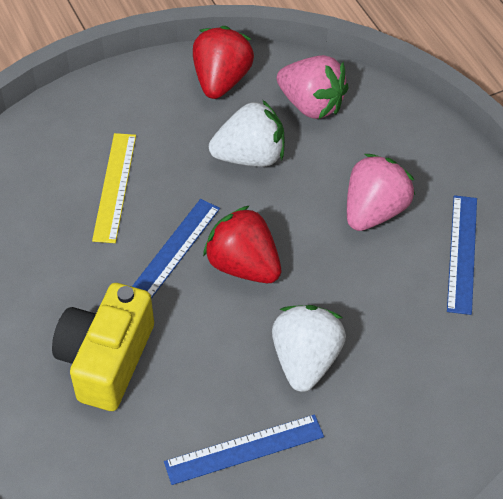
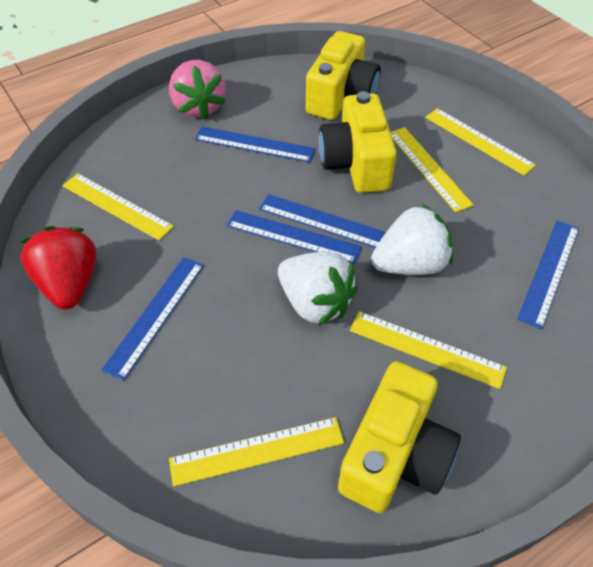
blue ruler: 3 -> 5
pink strawberry: 2 -> 1
red strawberry: 2 -> 1
yellow camera: 1 -> 3
yellow ruler: 1 -> 5

